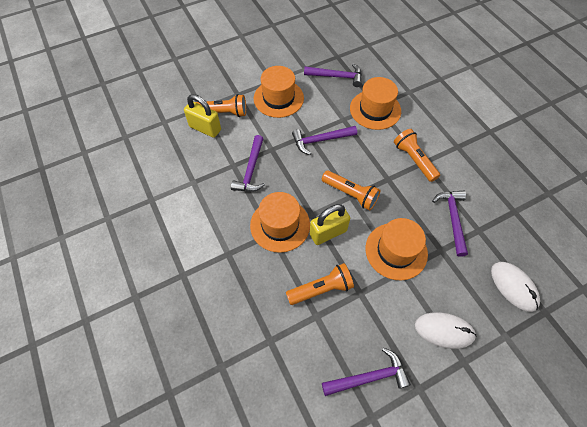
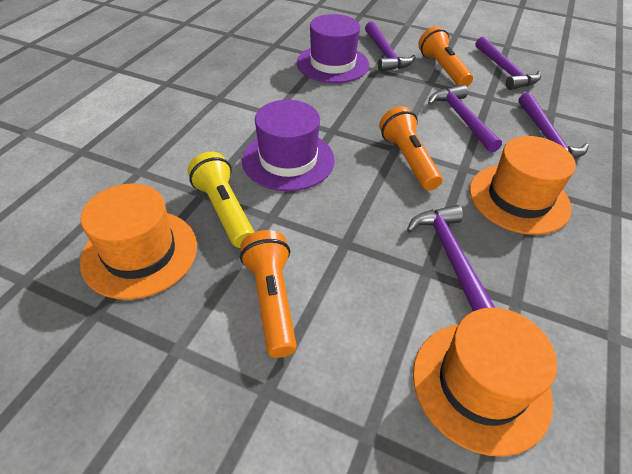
orange flashlight: 4 -> 3
orange hat: 4 -> 3
purple hat: 0 -> 2
white mouse: 2 -> 0
yellow flashlight: 0 -> 1
yellow padlock: 2 -> 0

